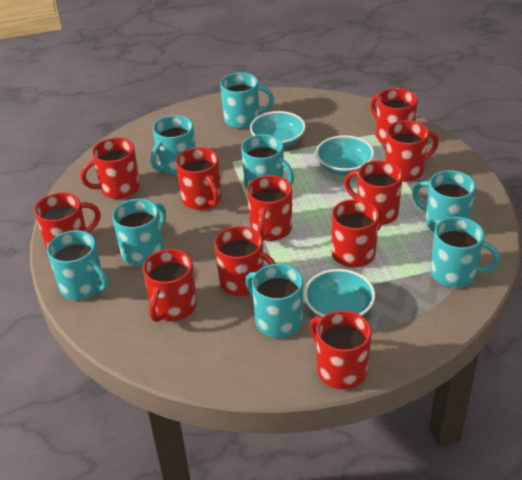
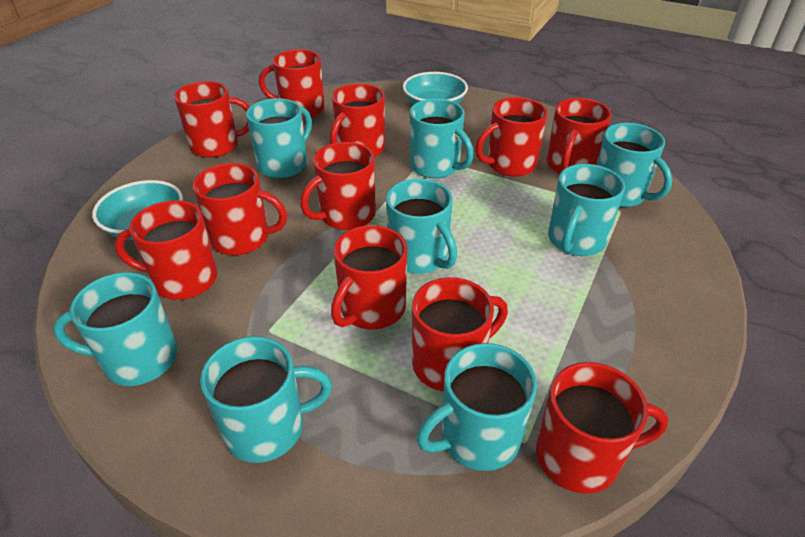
turquoise bowl: 3 -> 2

